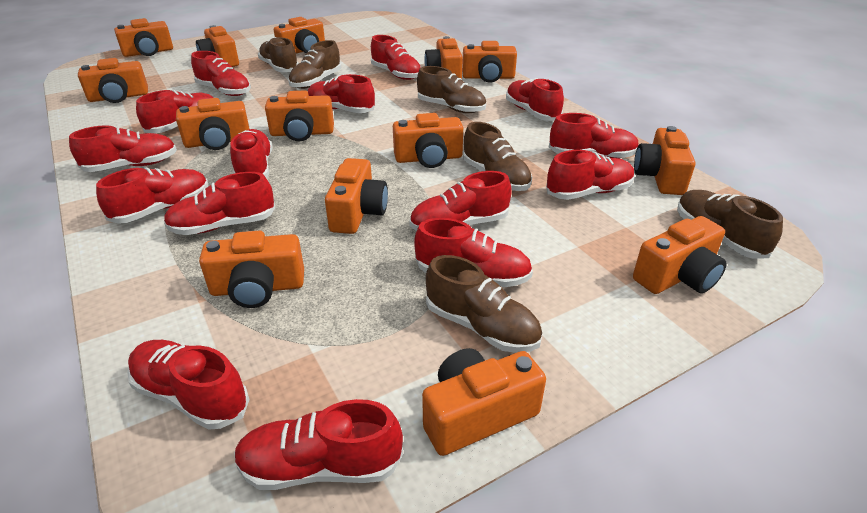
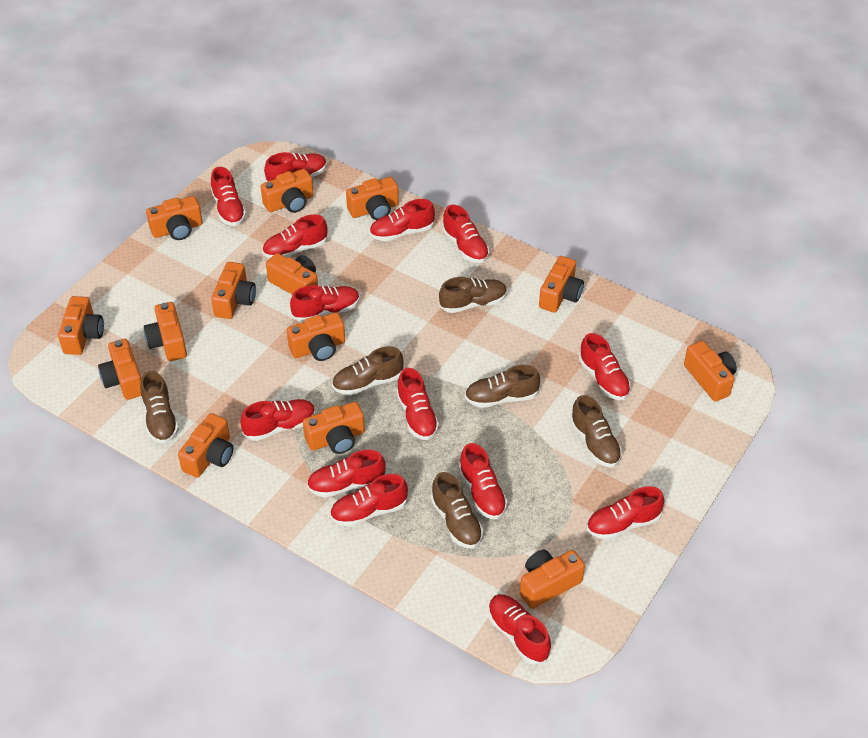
red shoe: 15 -> 14

